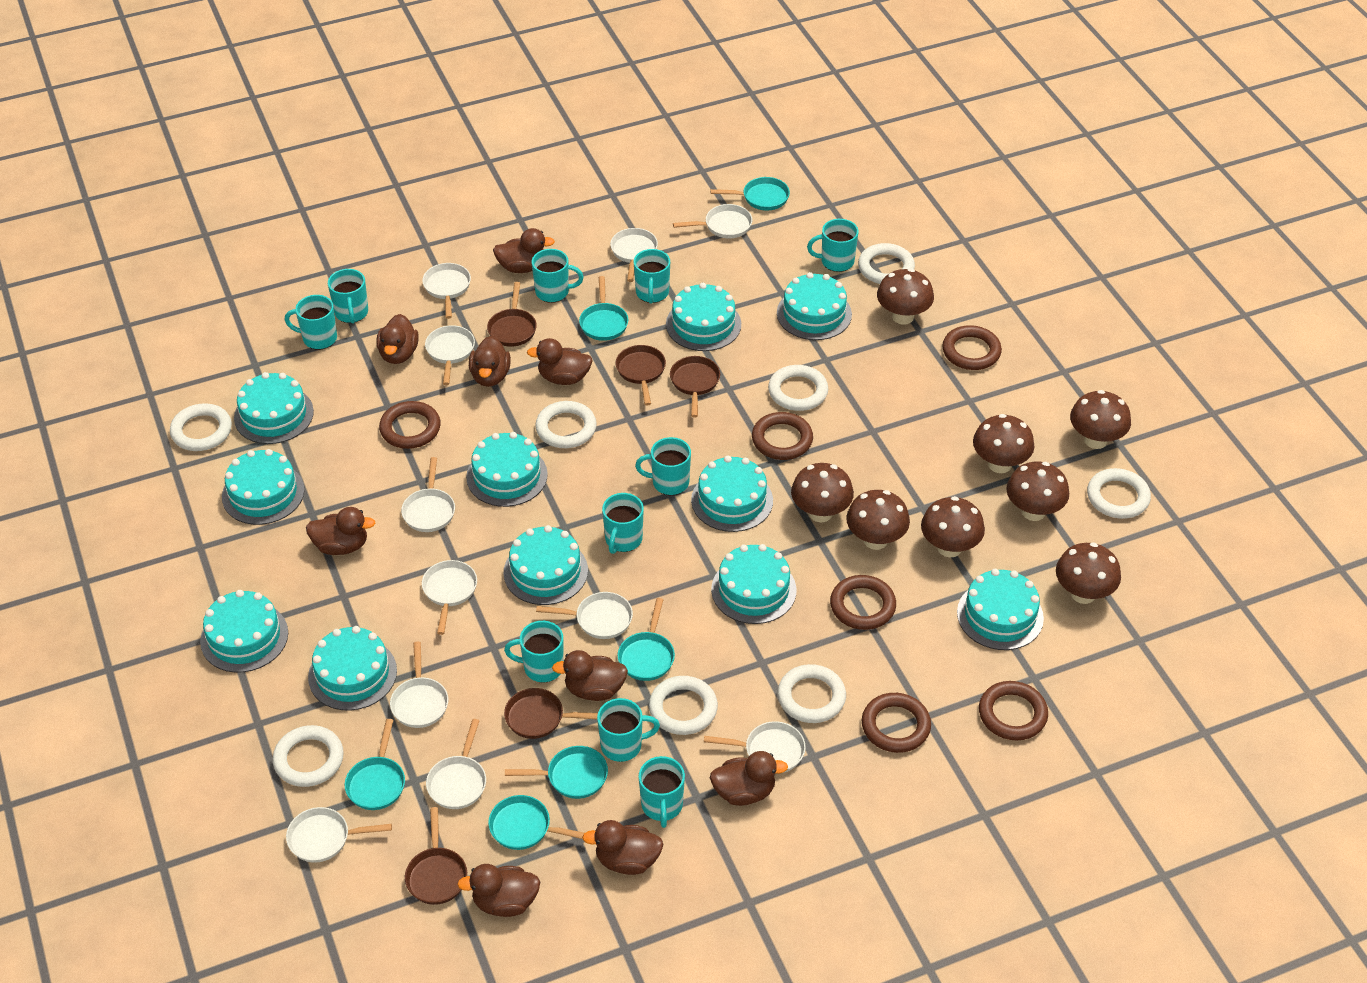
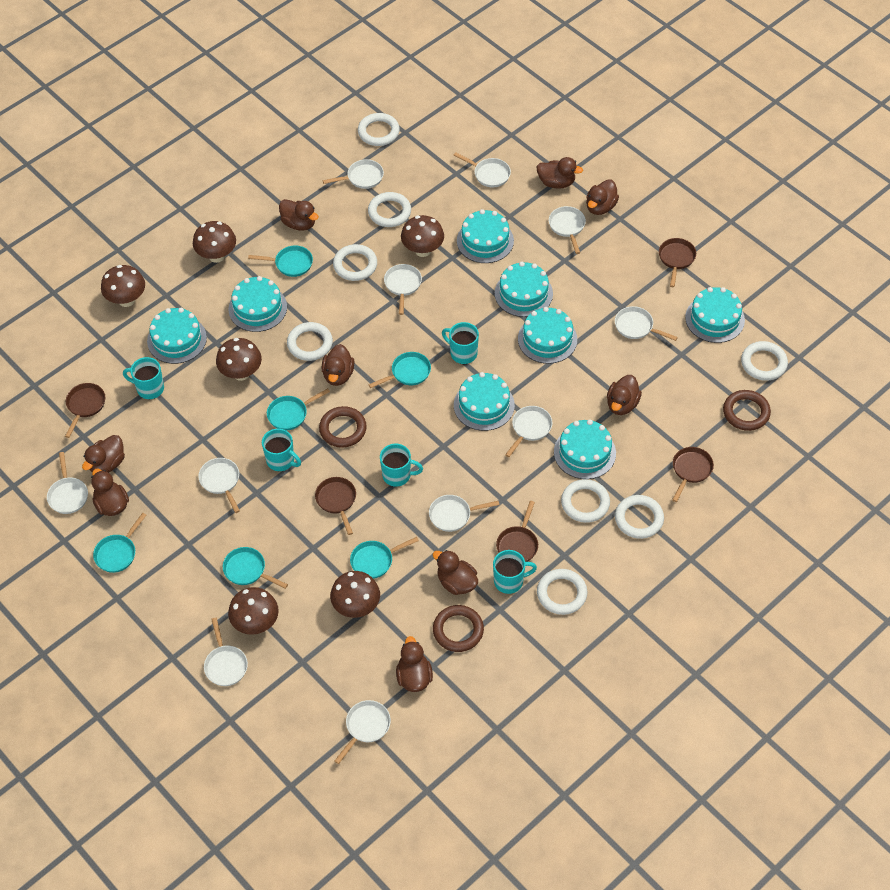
brown mushroom: 8 -> 6
brown ring: 6 -> 3
turquoise cake: 11 -> 8
turquoise mug: 10 -> 5

